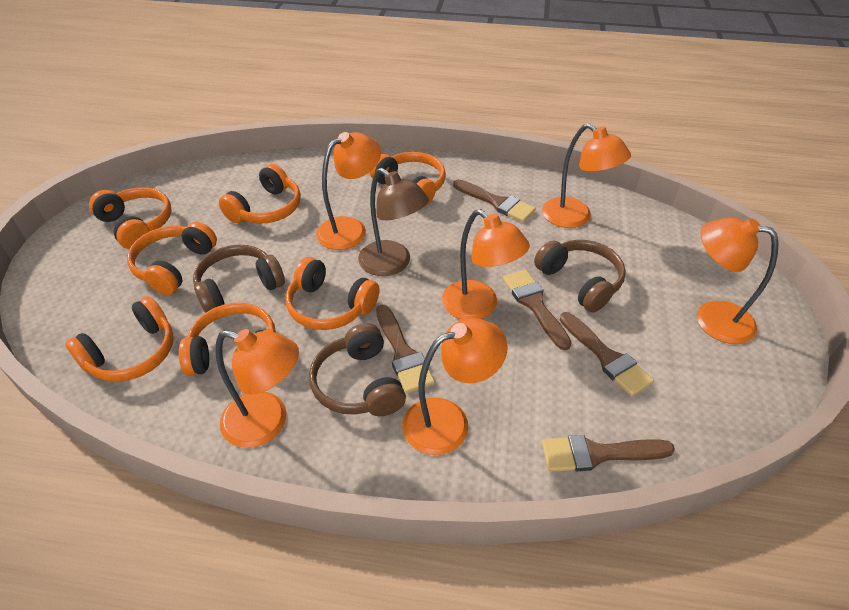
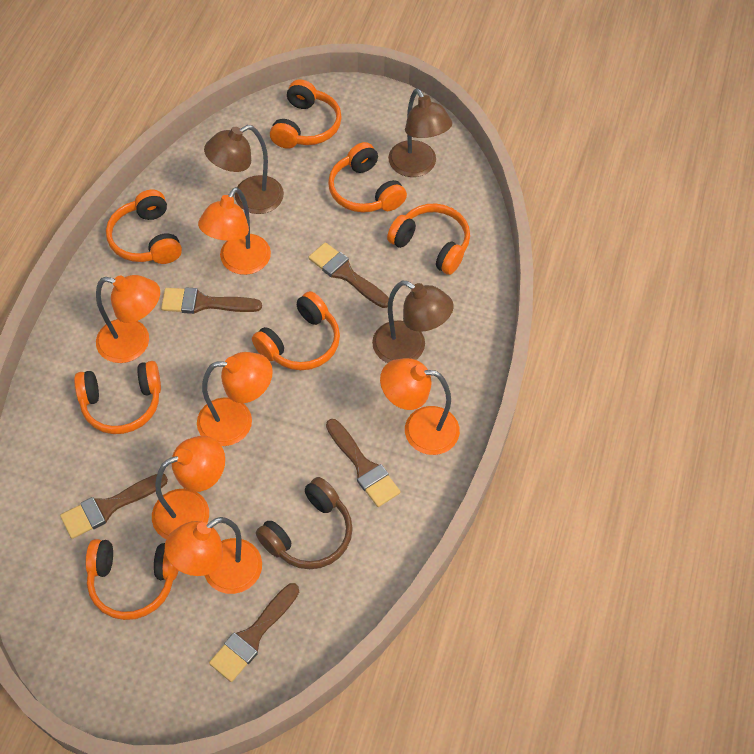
brown headphones: 3 -> 1
brown lamp: 1 -> 3

